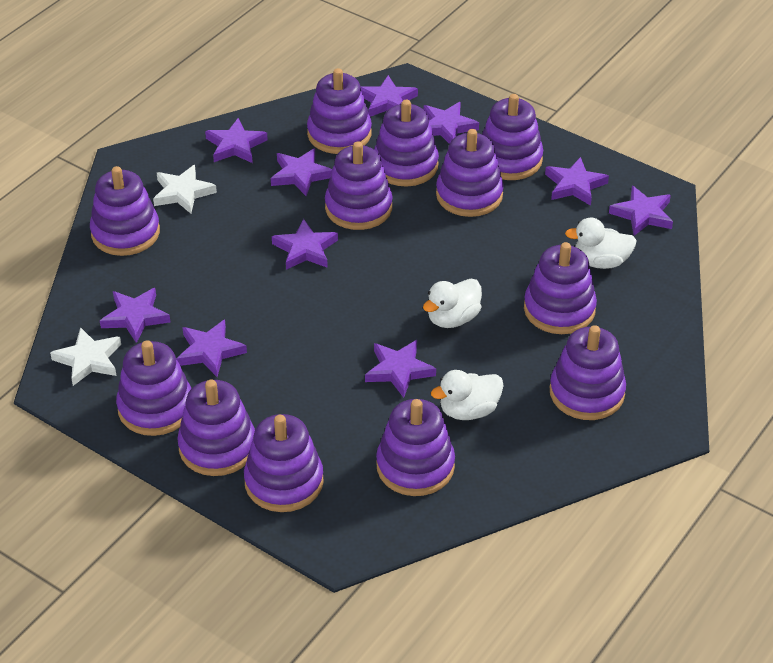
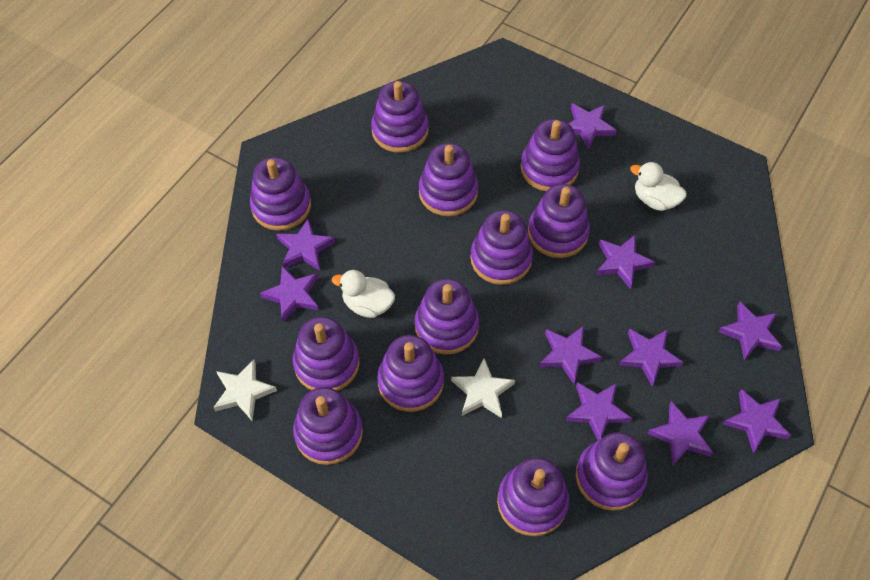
white duck: 3 -> 2

